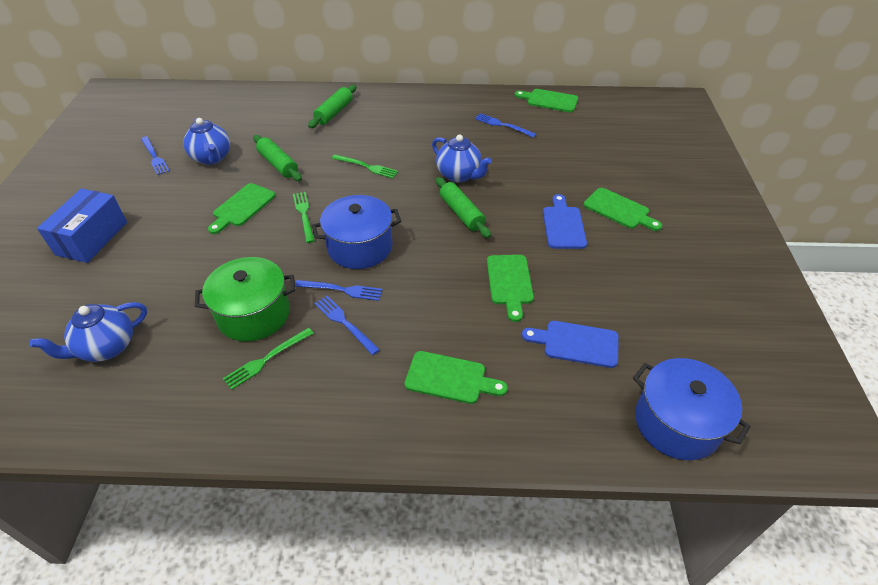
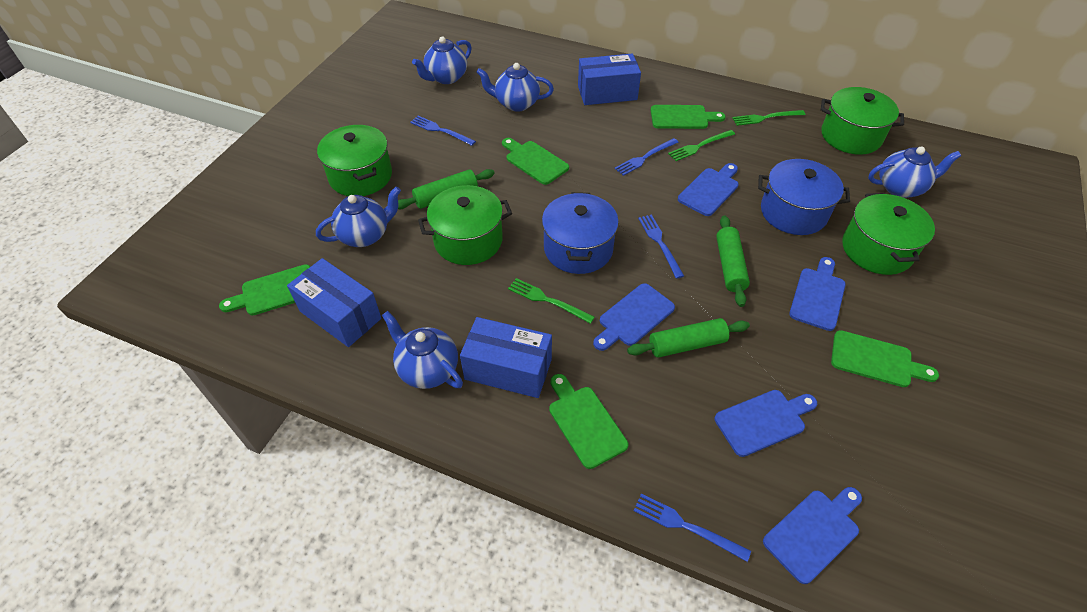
blue box: 1 -> 3
blue cutting board: 2 -> 5
blue teapot: 3 -> 5
green pot: 1 -> 4

